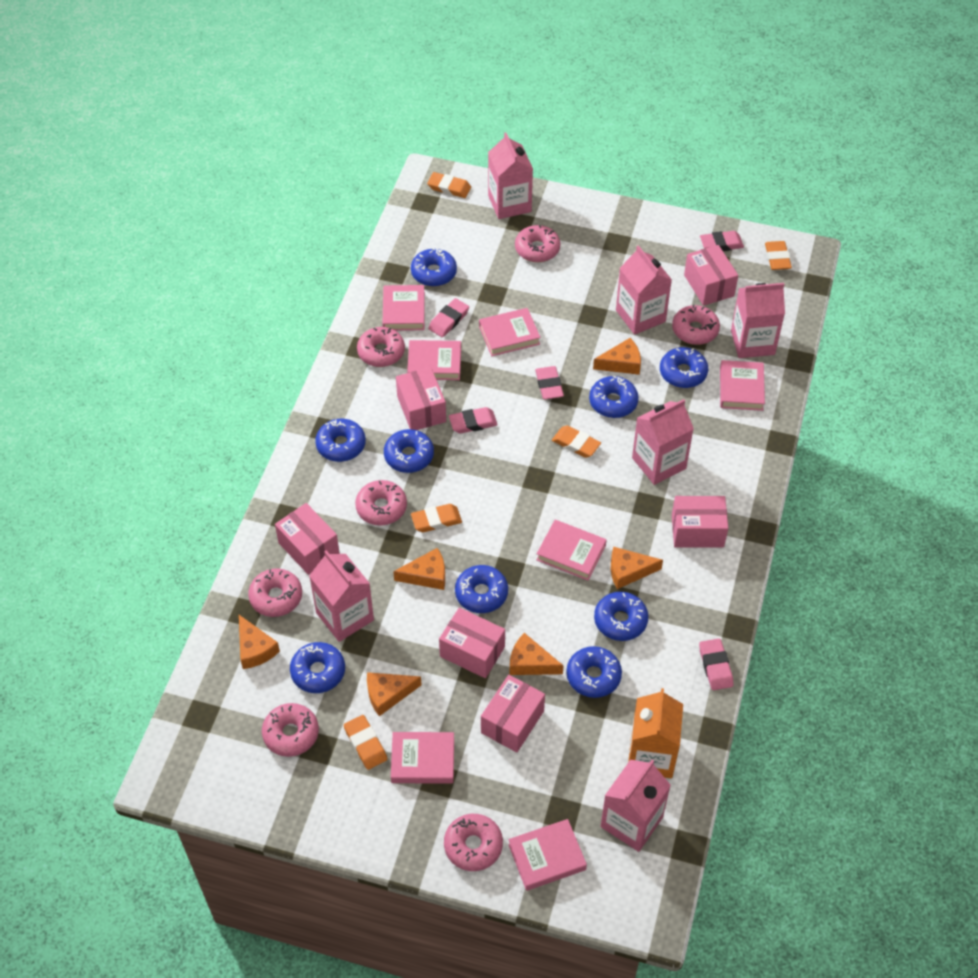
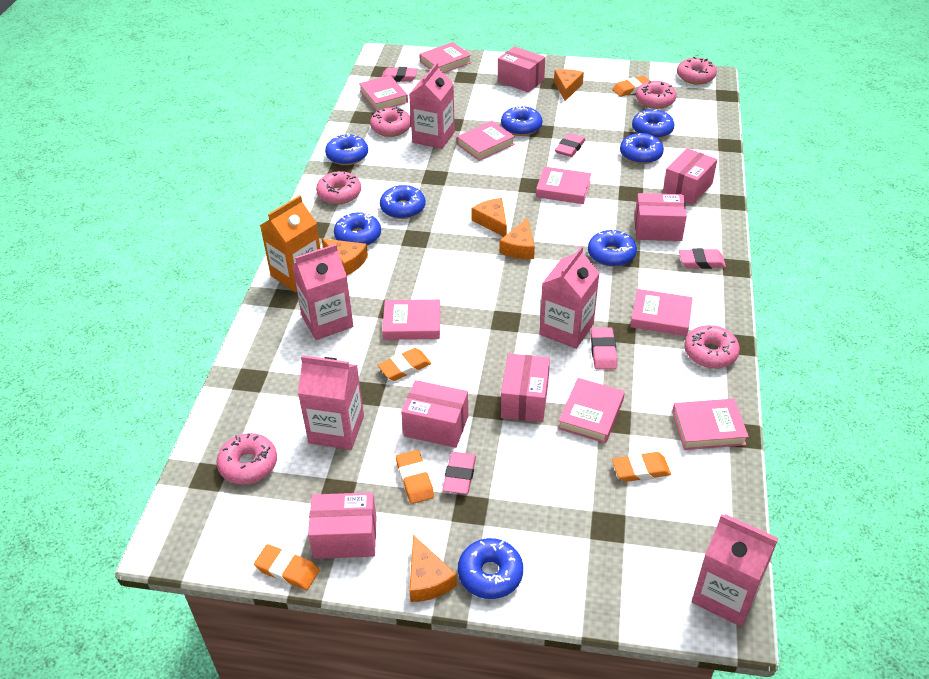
blue donut: 9 -> 8
orange cheese: 6 -> 5
pink book: 7 -> 8
pink carton: 6 -> 5
pink donut: 7 -> 6

